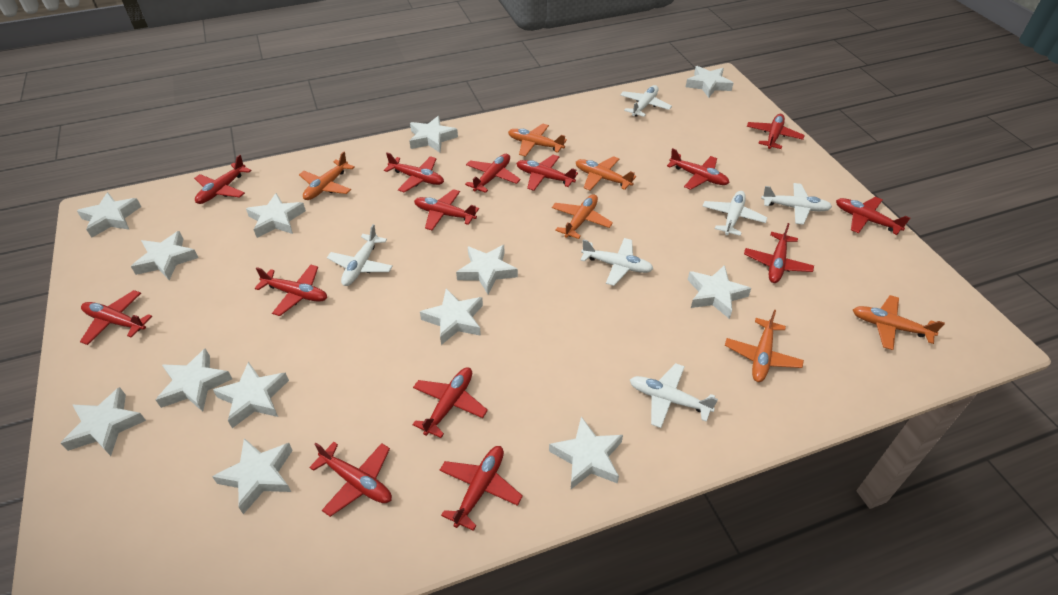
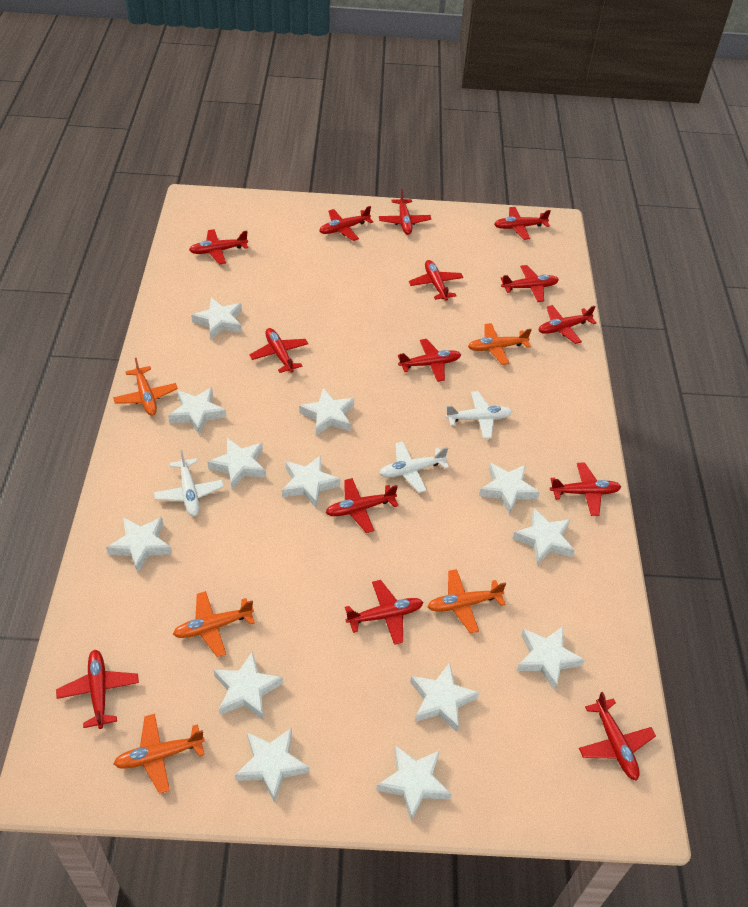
orange plane: 6 -> 5
white plane: 6 -> 3

